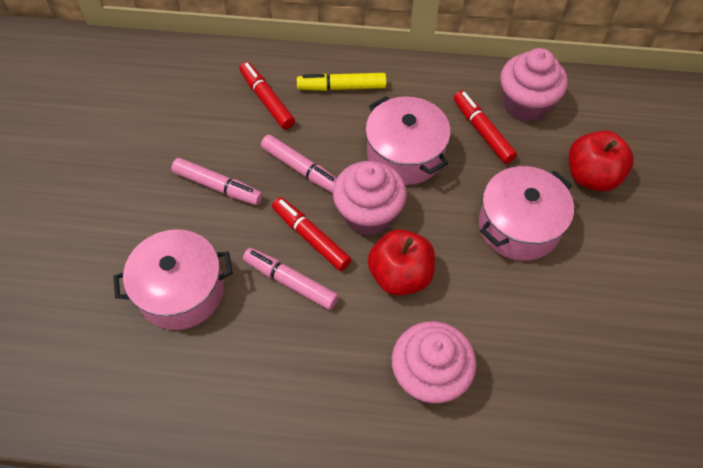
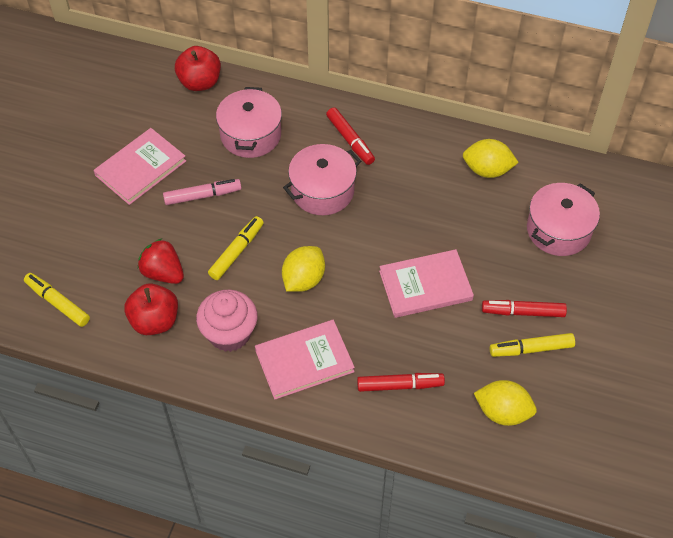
pink book: 0 -> 3
pink cupcake: 3 -> 1
pink marker: 3 -> 1
red strawberry: 0 -> 1
yellow lemon: 0 -> 3
yellow marker: 1 -> 3

